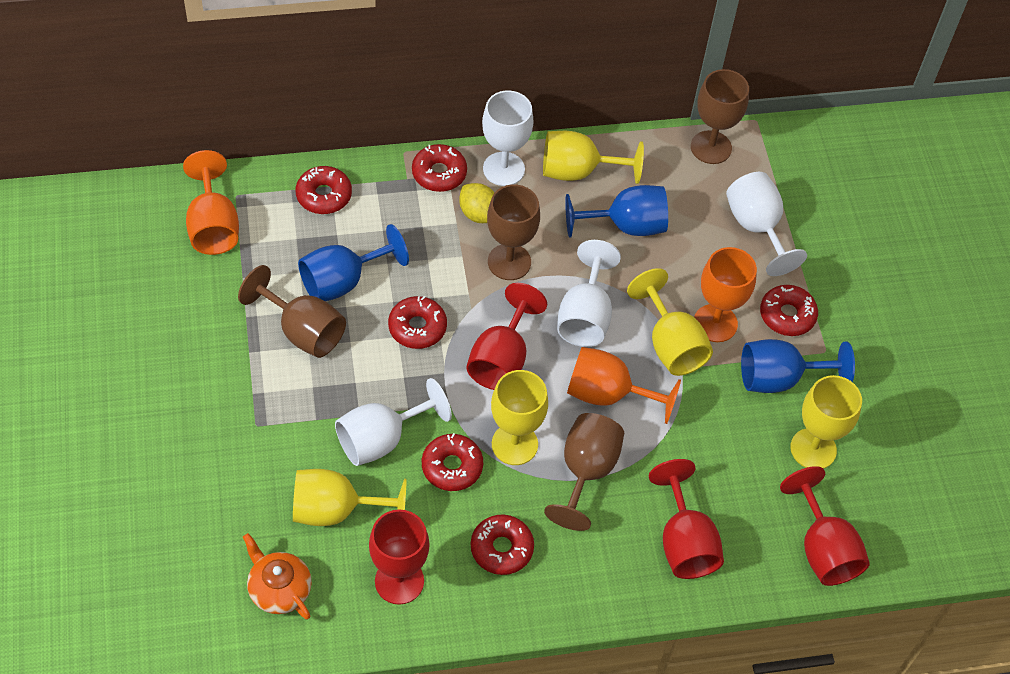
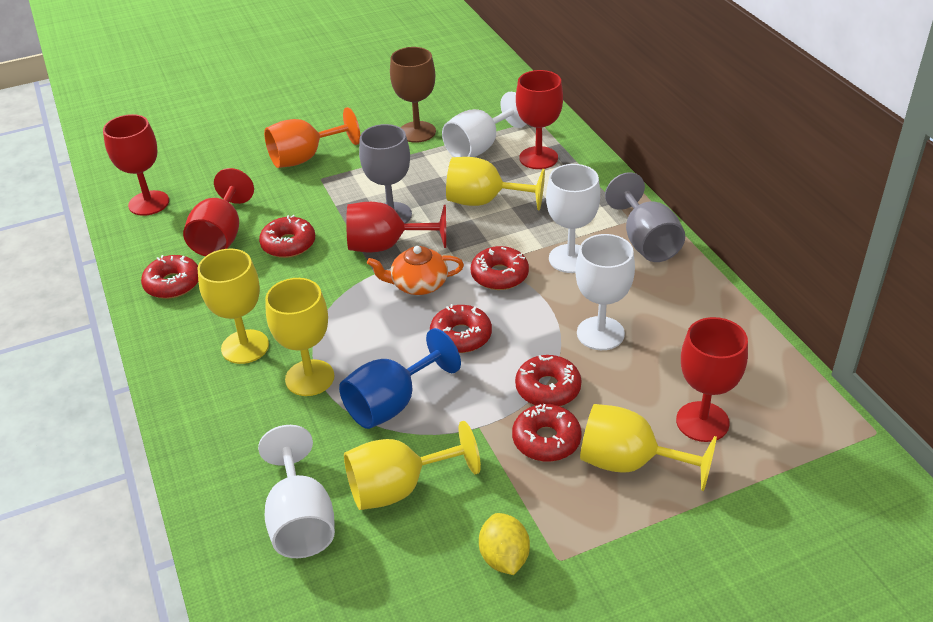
blue goblet: 3 -> 1
brown goblet: 4 -> 1
grey goblet: 0 -> 2
orange goblet: 3 -> 1
red goblet: 4 -> 5

